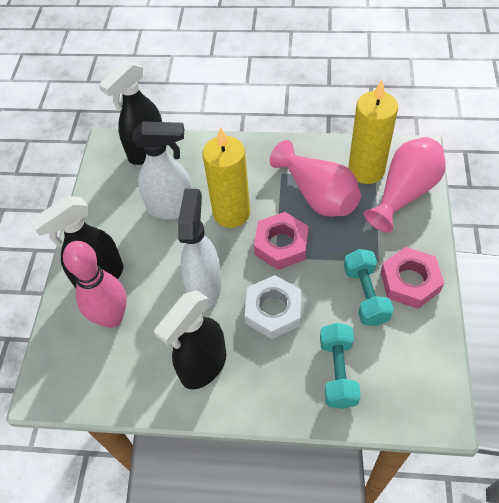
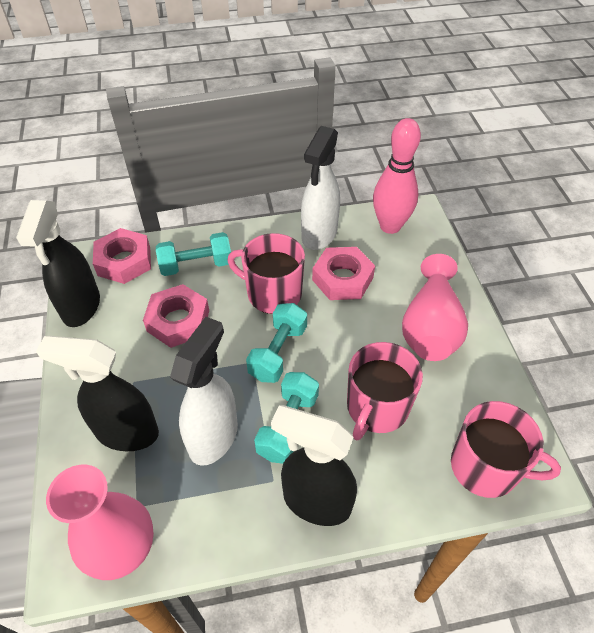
pink mug: 0 -> 3
pink nut: 2 -> 3
turquoise dumbbell: 2 -> 3
white nut: 1 -> 0
yellow candle: 2 -> 0

